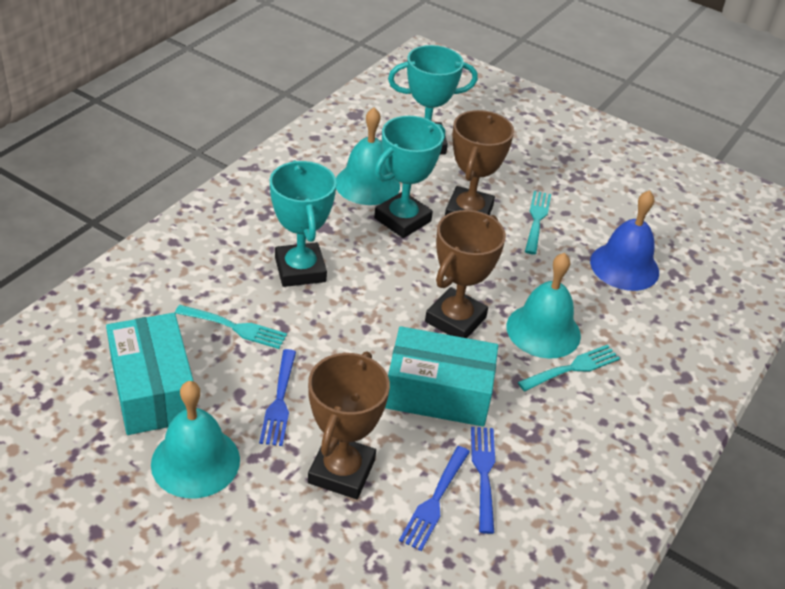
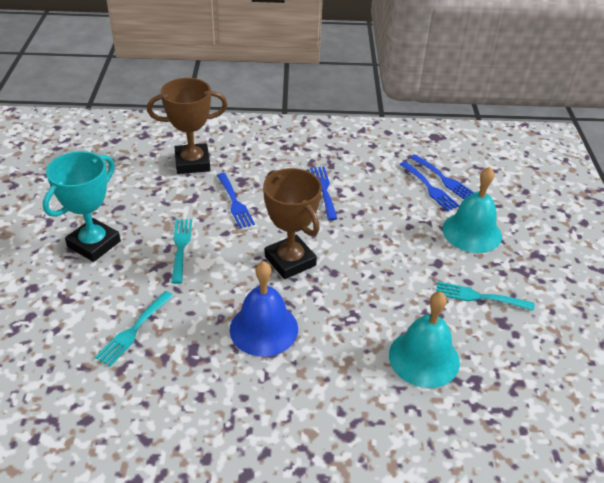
blue fork: 3 -> 4
brown trophy: 3 -> 2
turquoise bell: 3 -> 2
turquoise box: 2 -> 0
turquoise trophy: 3 -> 1

